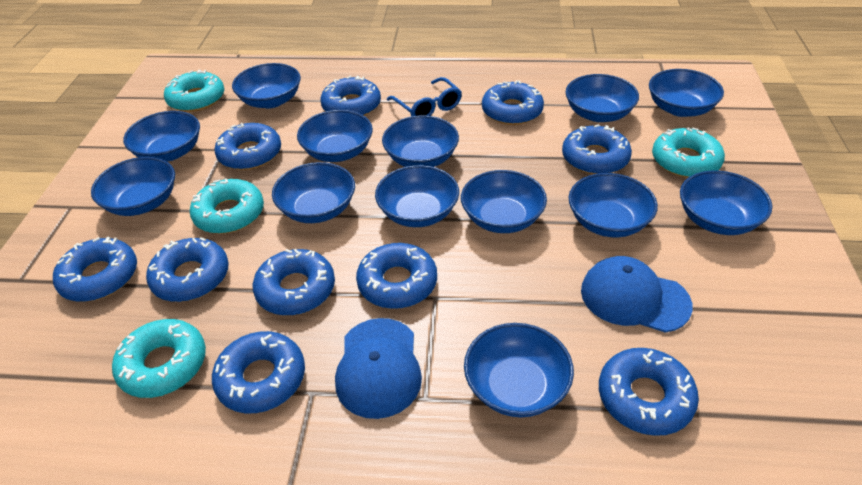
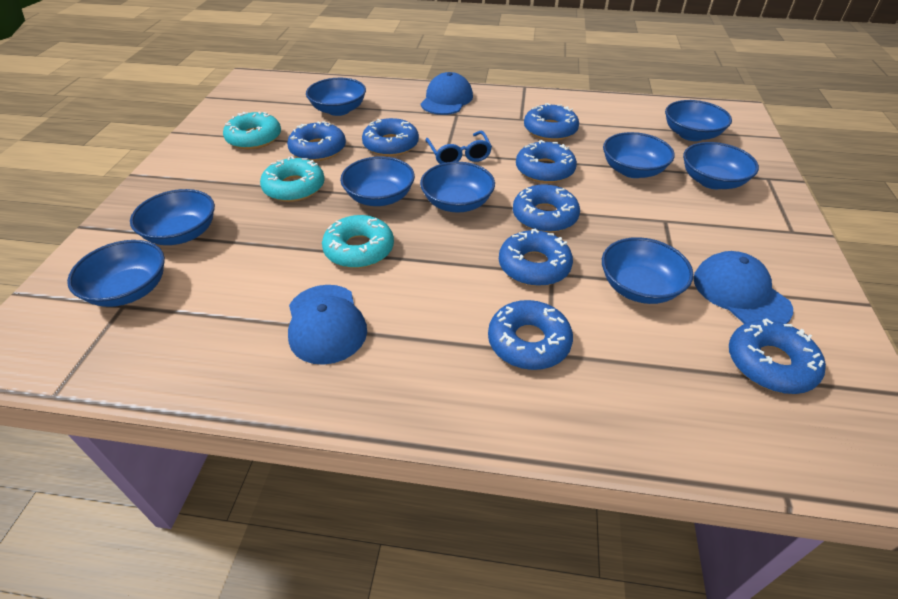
blue bowl: 13 -> 9
blue cap: 2 -> 3
blue donut: 10 -> 8
turquoise donut: 4 -> 3

